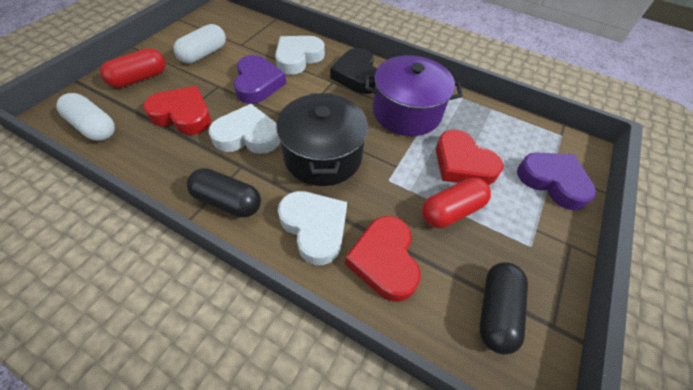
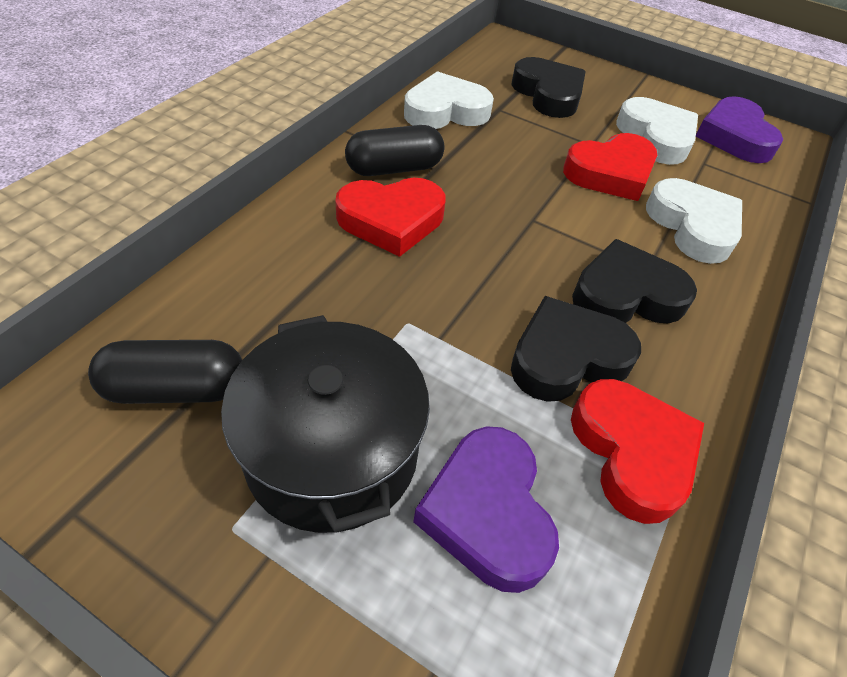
black heart: 1 -> 3
purple pot: 1 -> 0
red capsule: 2 -> 0
white capsule: 2 -> 0

